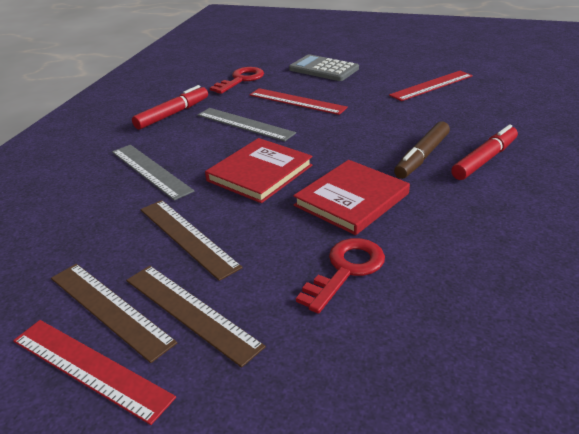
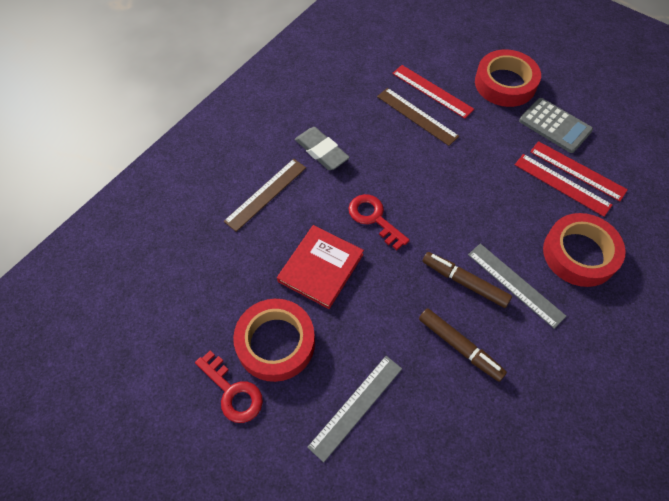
brown marker: 1 -> 2
brown ruler: 3 -> 2
grey eraser: 0 -> 1
red book: 2 -> 1
red marker: 2 -> 0
red tape: 0 -> 3

